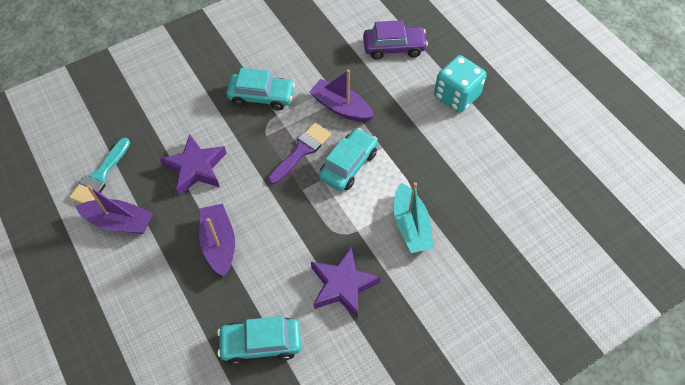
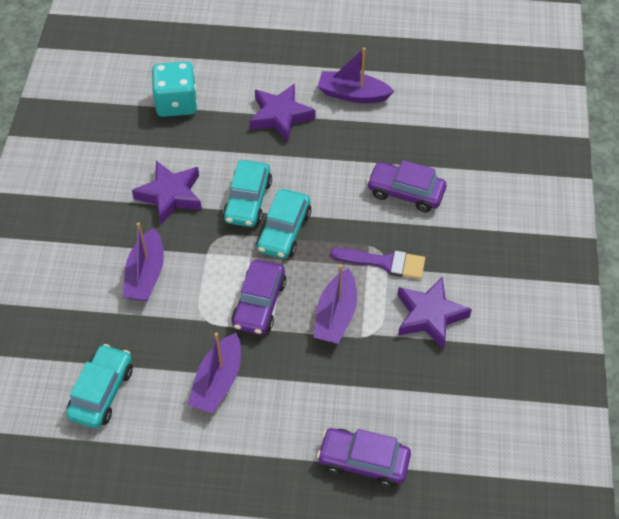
purple boat: 3 -> 4
purple car: 1 -> 3
purple star: 2 -> 3
turquoise boat: 1 -> 0
turquoise brush: 1 -> 0

